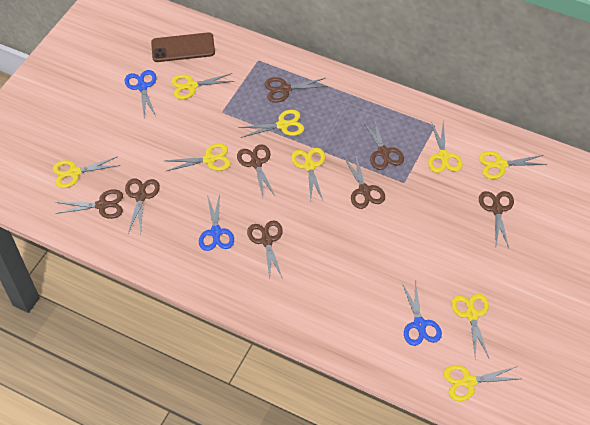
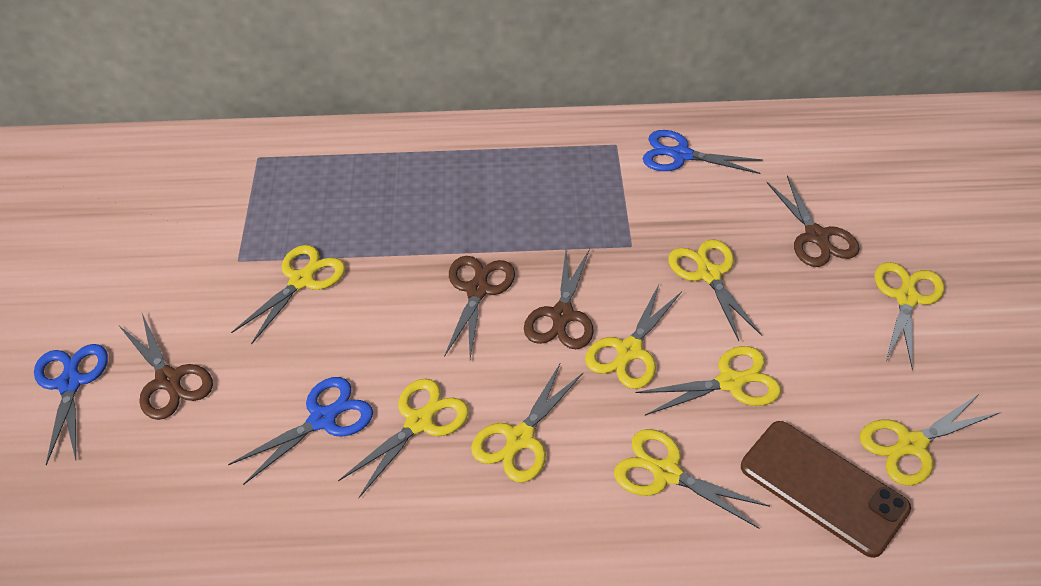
brown scissors: 8 -> 4

